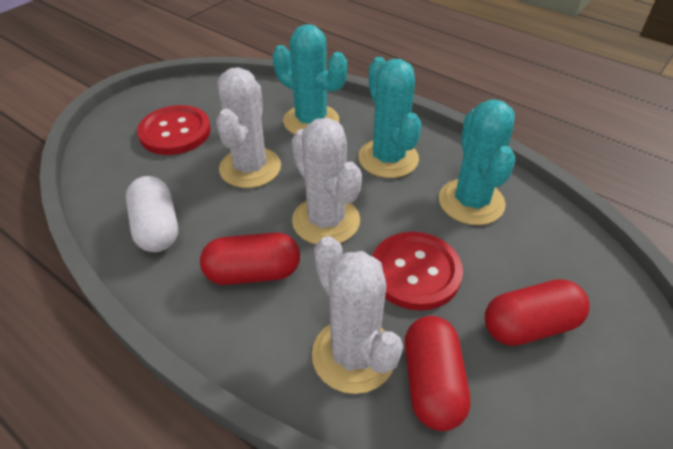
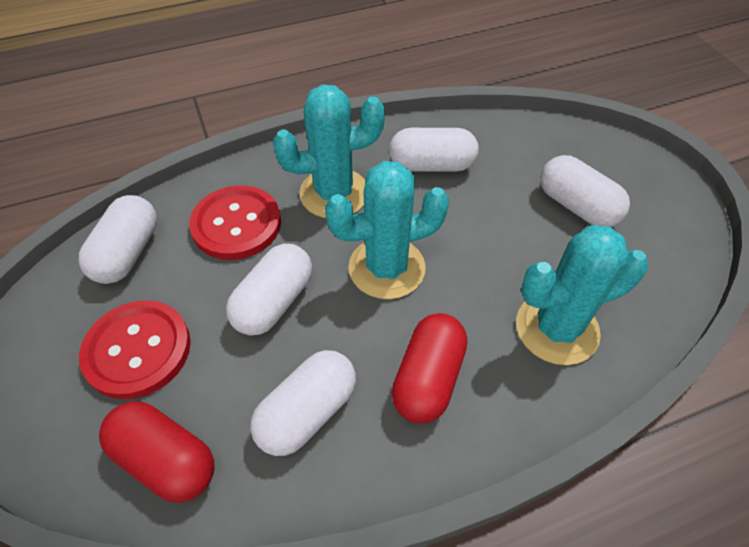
red capsule: 3 -> 2
white cactus: 3 -> 0
white capsule: 1 -> 5

